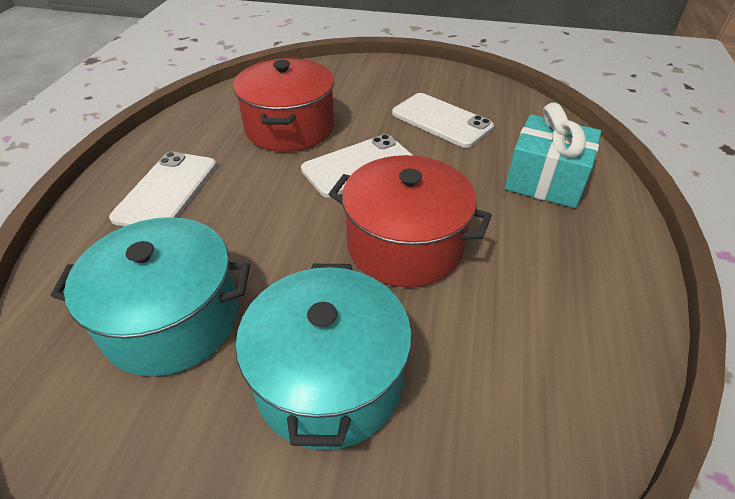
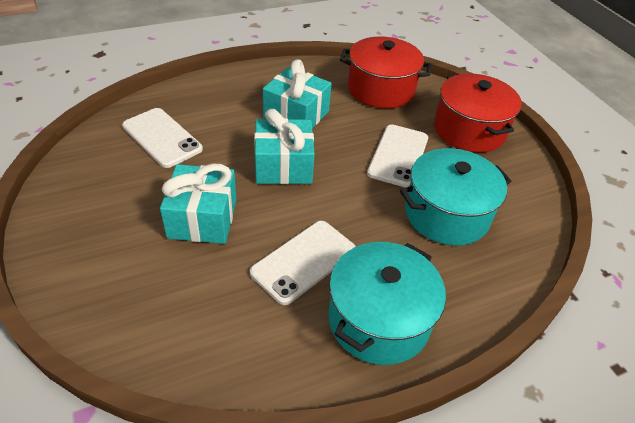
turquoise gift: 1 -> 3

